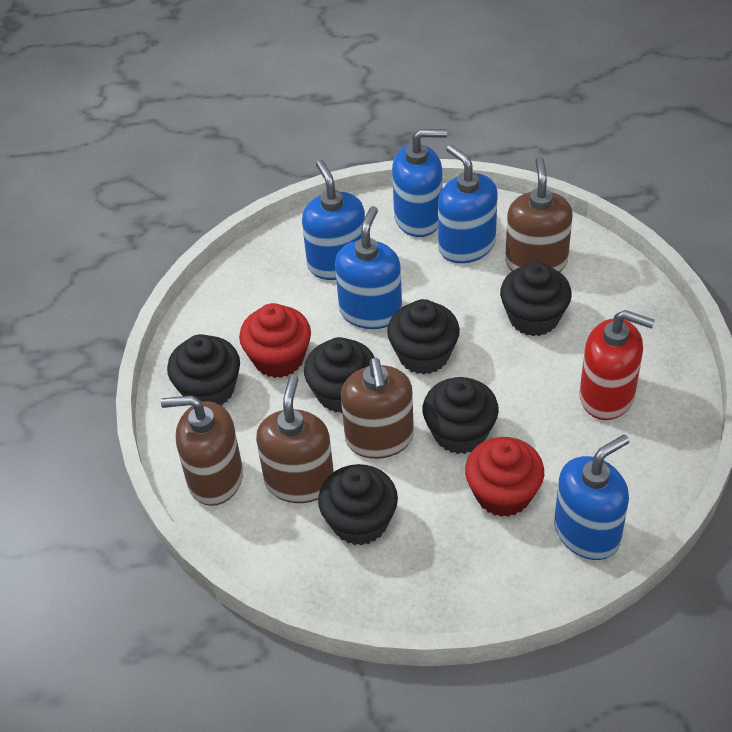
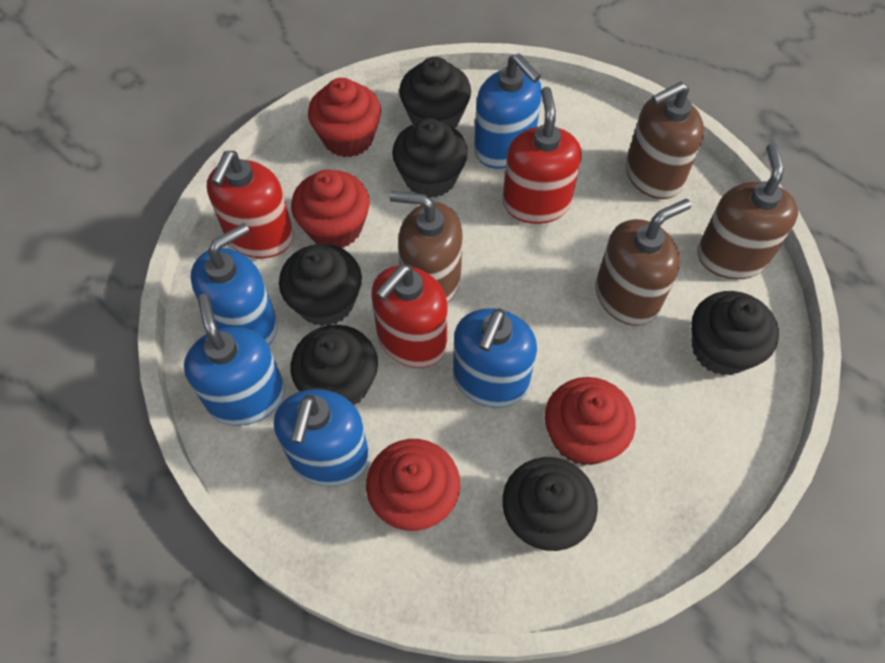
red cupcake: 2 -> 4
red soap dispenser: 1 -> 3

